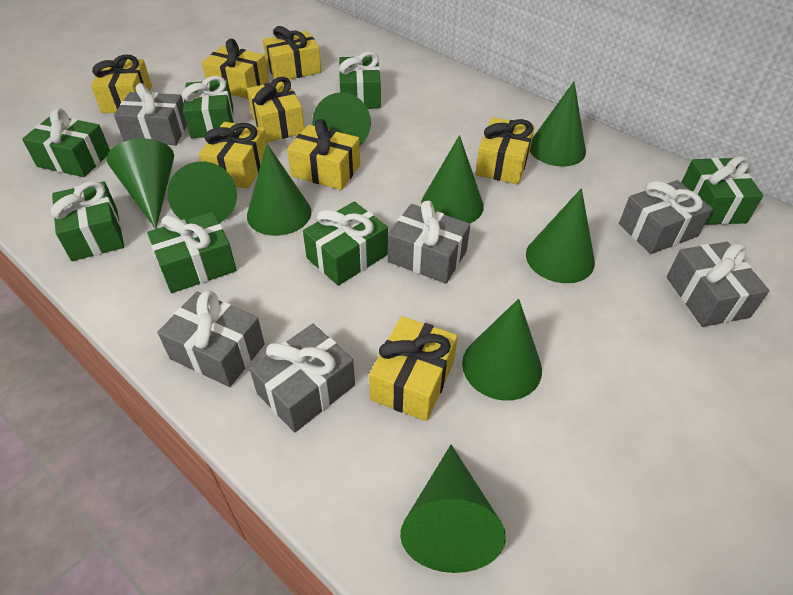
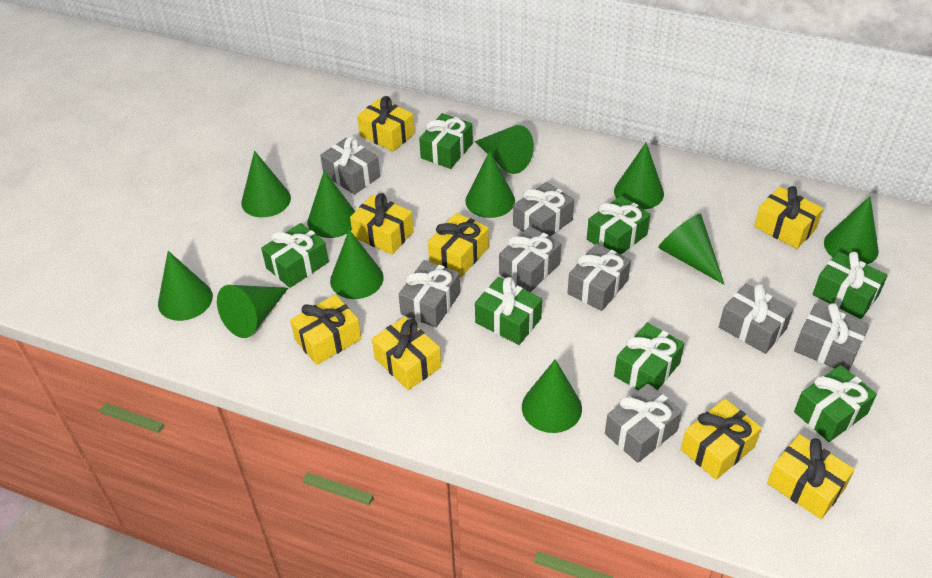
green cone: 9 -> 11
grey gift: 6 -> 8

